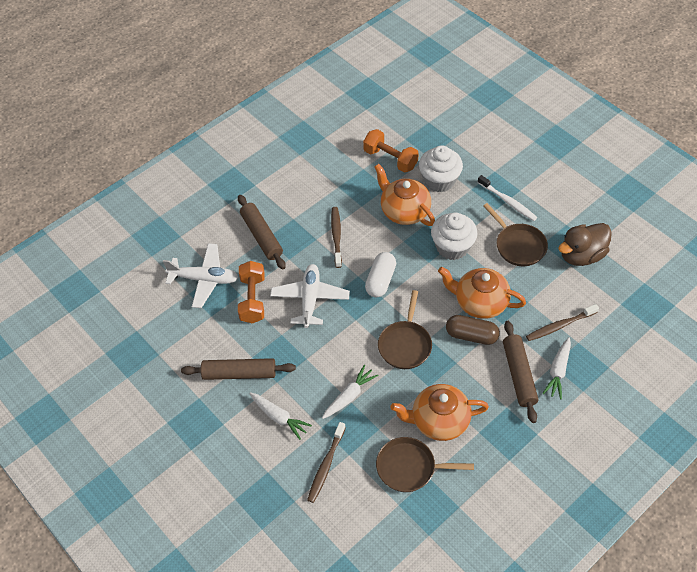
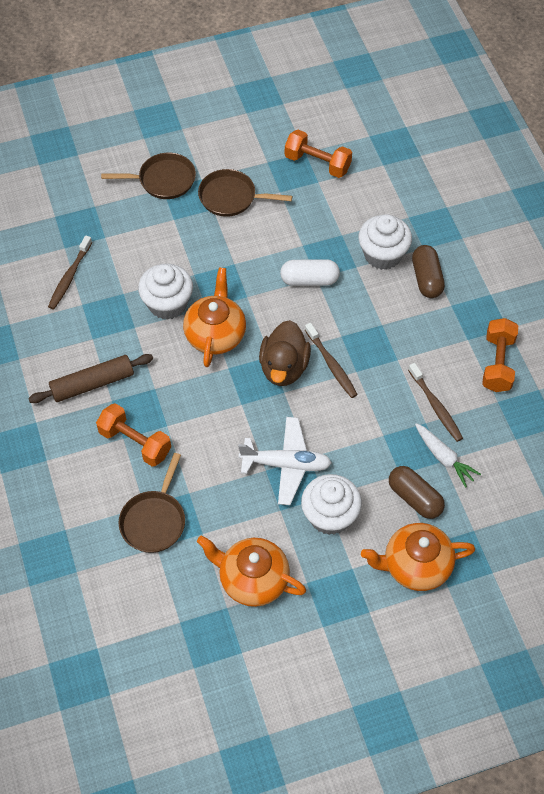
brown capsule: 1 -> 2
brown rolling pin: 3 -> 1
orange dumbbell: 2 -> 3
white carrot: 3 -> 1
white cupcake: 2 -> 3
white plane: 2 -> 1
white toothbrush: 1 -> 0

